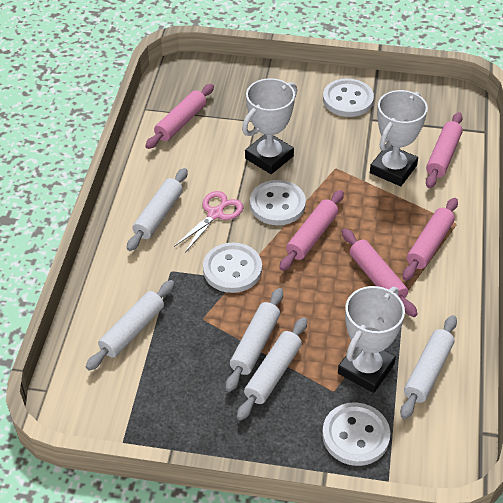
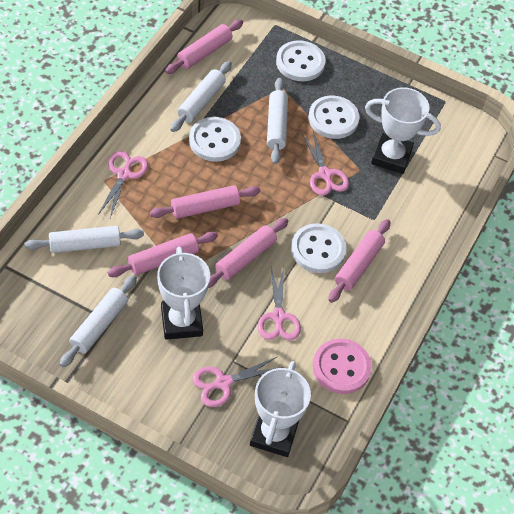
pink button: 0 -> 1
pink scissors: 1 -> 4
white rolling pin: 5 -> 4

